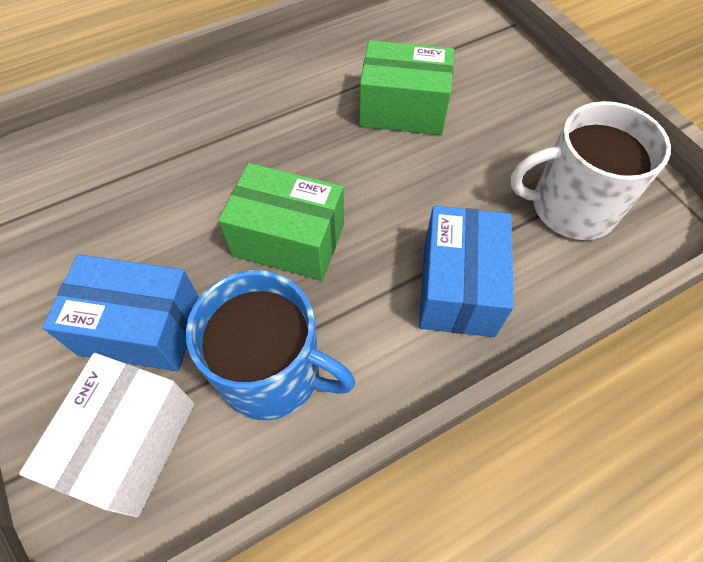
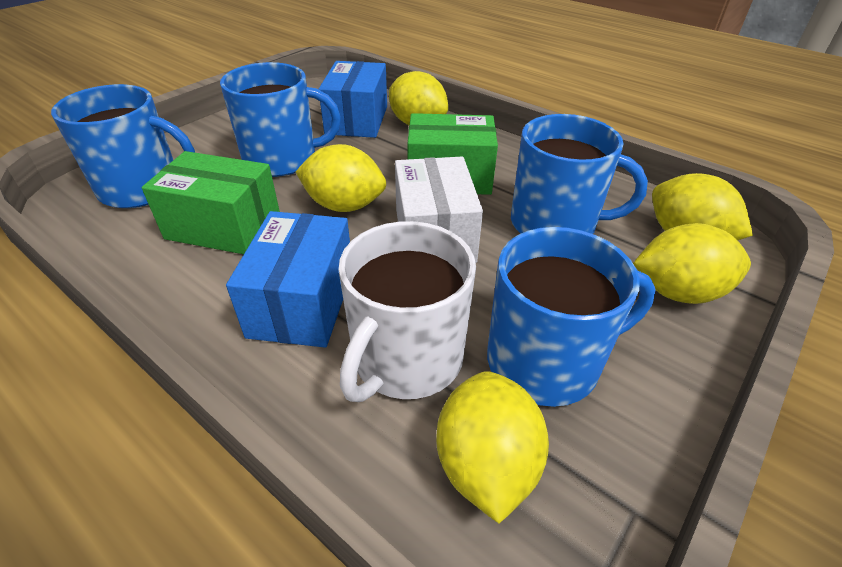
blue mug: 1 -> 4
yellow lemon: 0 -> 5

